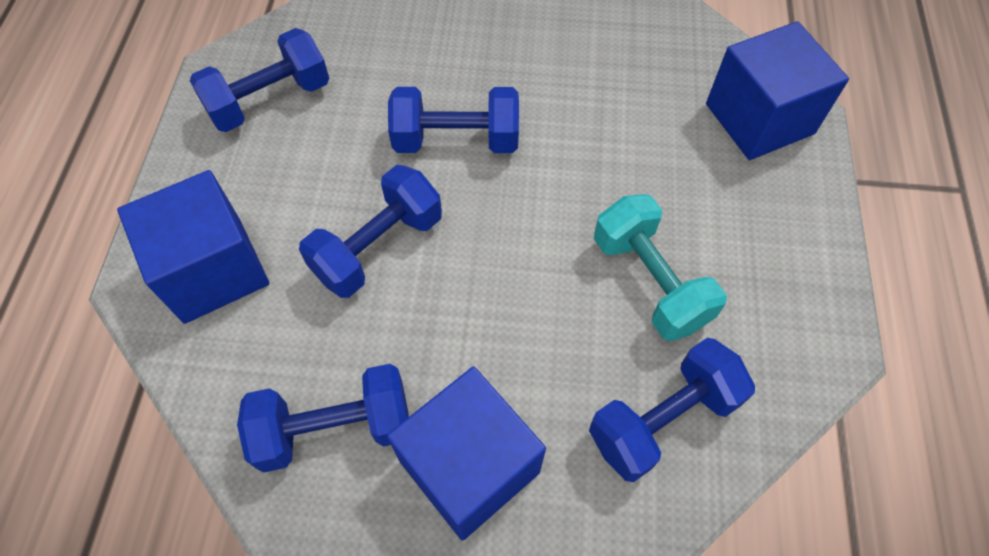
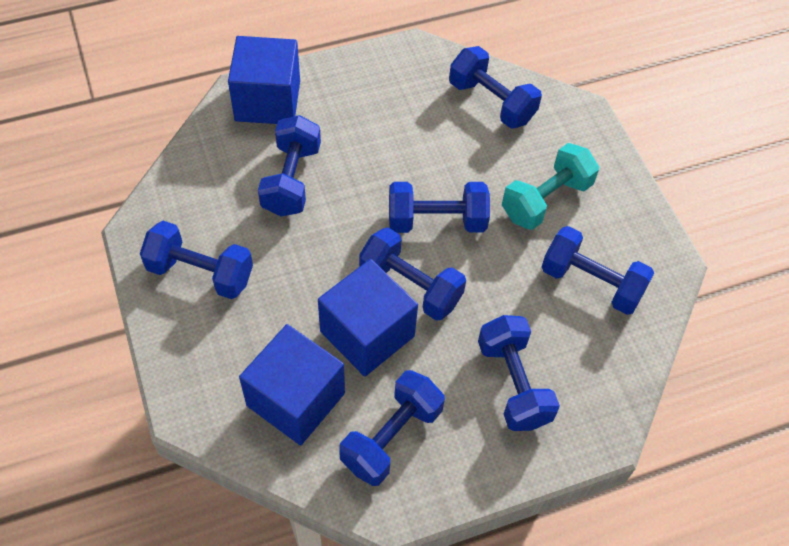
blue dumbbell: 5 -> 8

